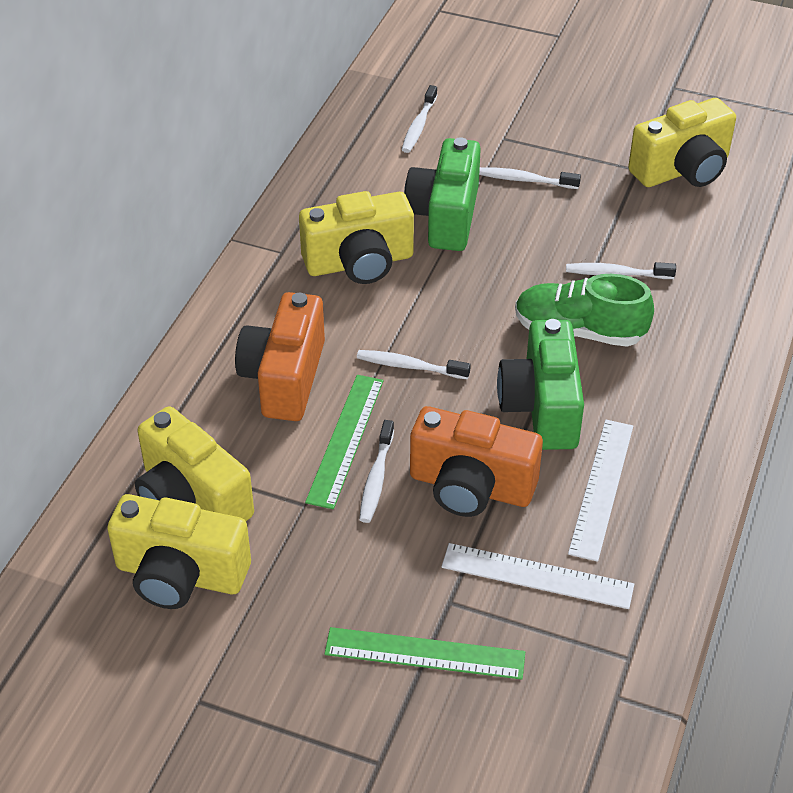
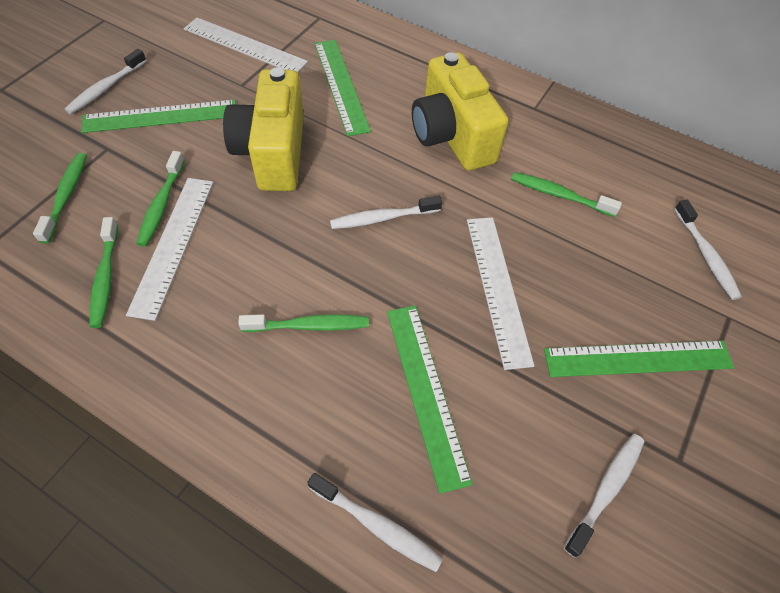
green camera: 2 -> 0
green ruler: 2 -> 4
green shoe: 1 -> 0
green toothbrush: 0 -> 5
orange camera: 2 -> 0
white ruler: 2 -> 3
yellow camera: 4 -> 2

